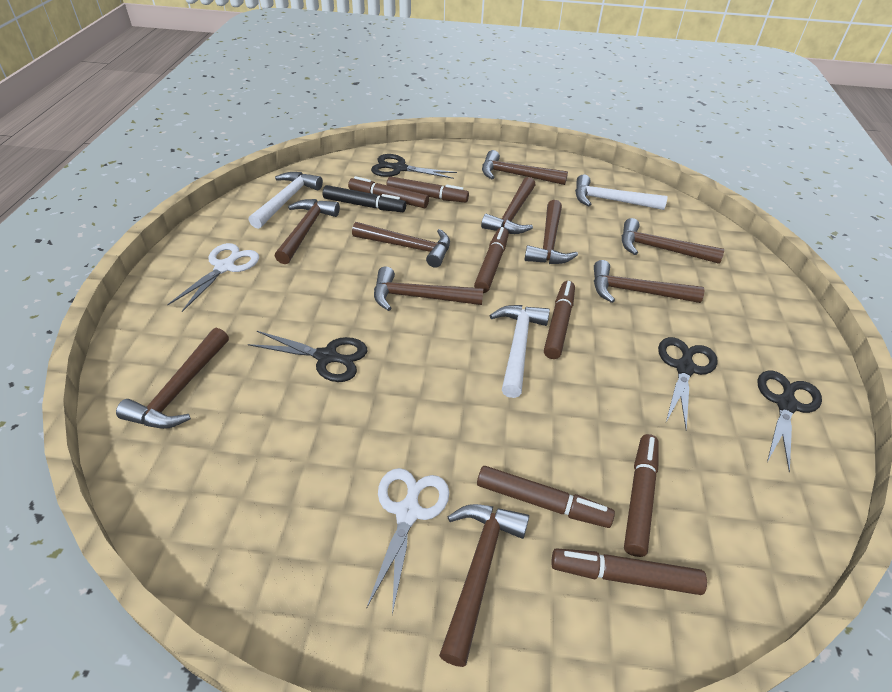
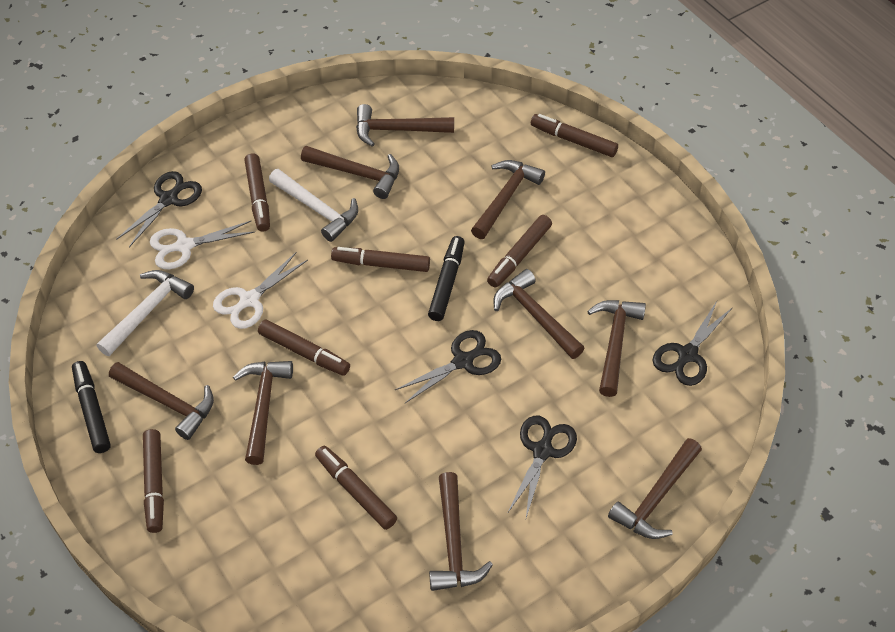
black marker: 1 -> 2
brown hammer: 10 -> 9
white hammer: 3 -> 2

